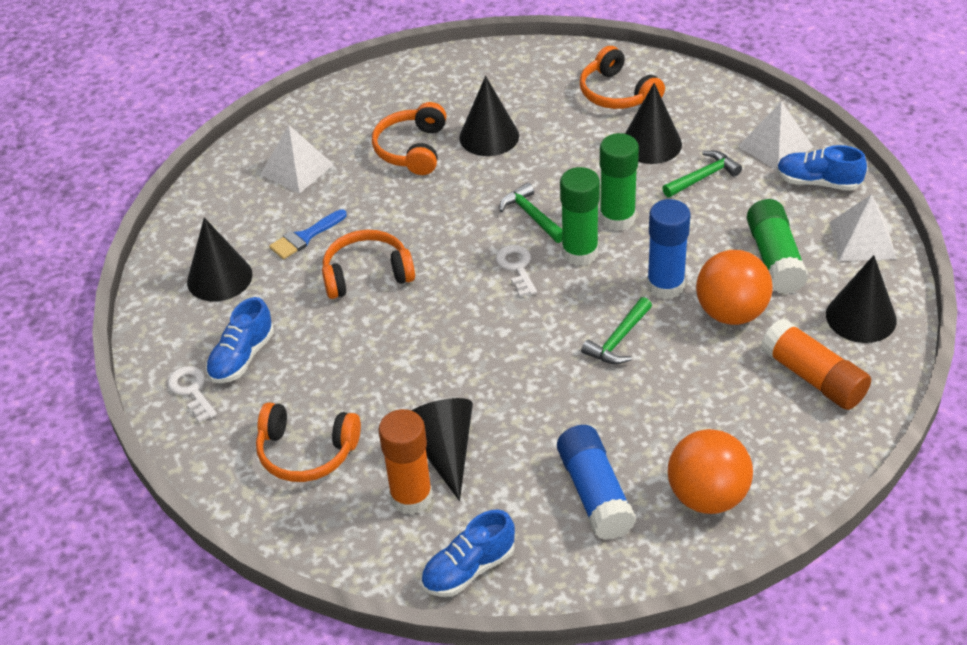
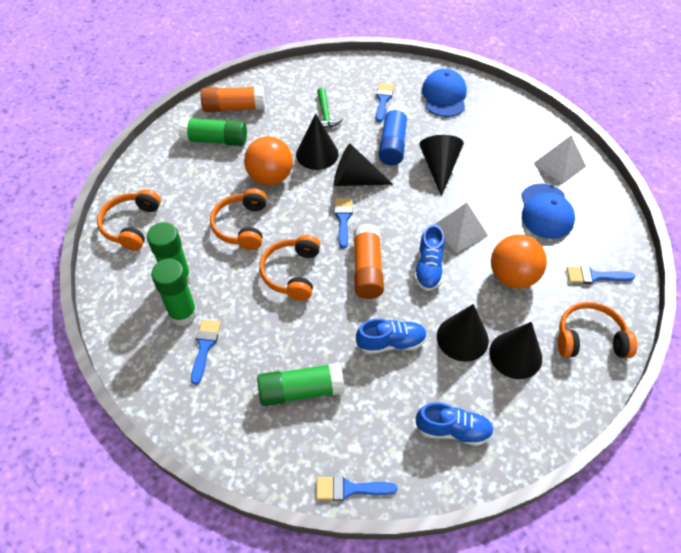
blue brush: 1 -> 5
blue cap: 0 -> 2
blue glue stick: 2 -> 1
green glue stick: 3 -> 4
green hammer: 3 -> 1
white key: 2 -> 0
white pyramid: 3 -> 2

